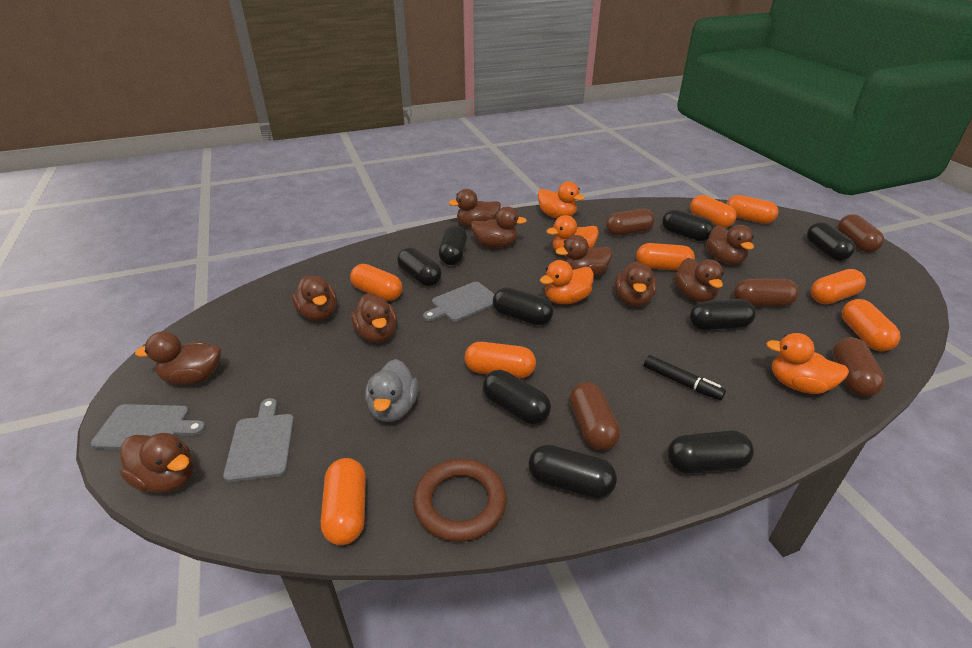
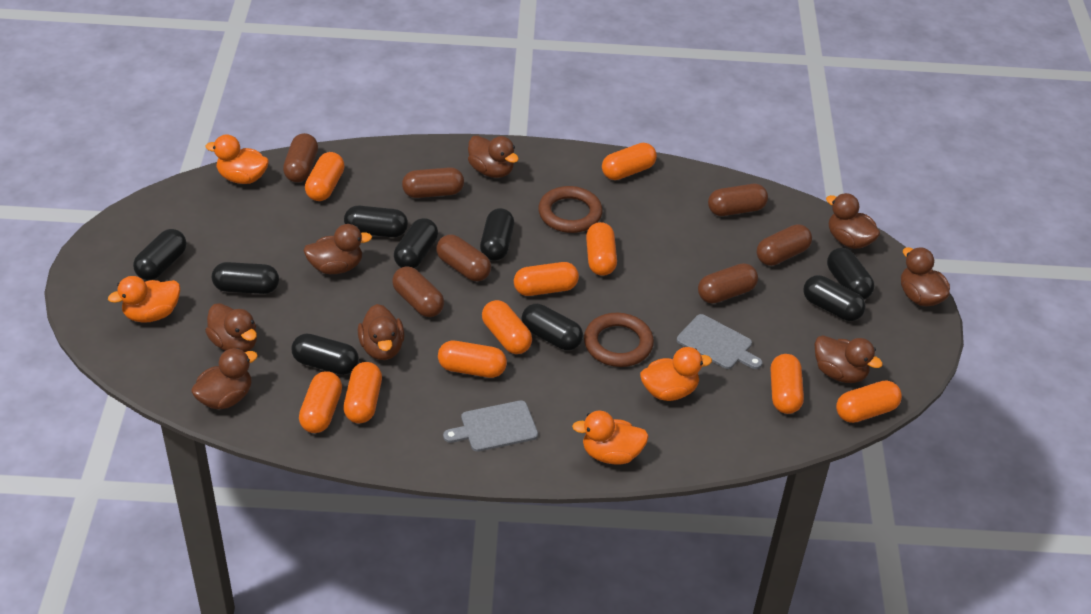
black marker: 1 -> 0
brown capsule: 5 -> 7
brown duck: 10 -> 8
brown ring: 1 -> 2
grey cutting board: 3 -> 2
grey duck: 1 -> 0
orange capsule: 8 -> 10

